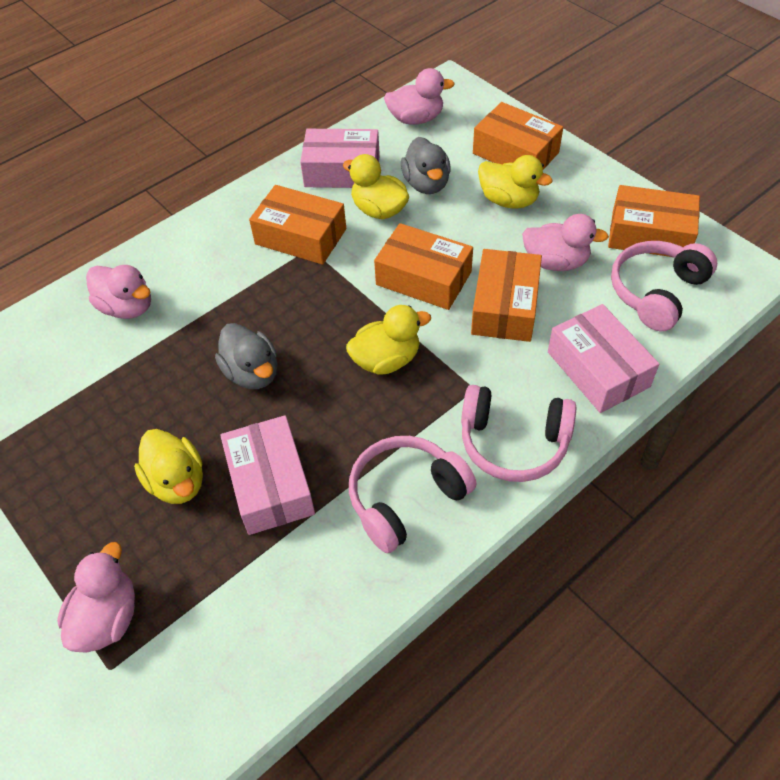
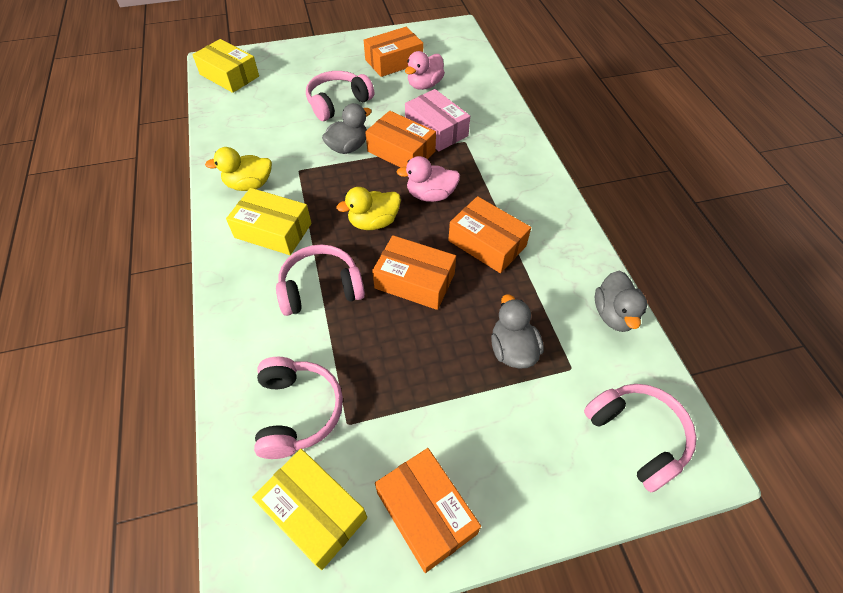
grey duck: 2 -> 3
pink box: 3 -> 1
pink duck: 4 -> 2
pink headphones: 3 -> 4
yellow box: 0 -> 3
yellow duck: 4 -> 2

